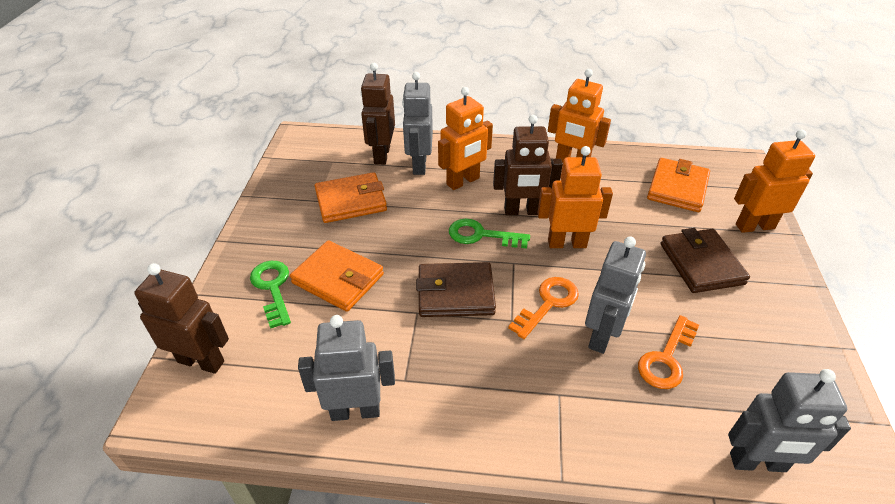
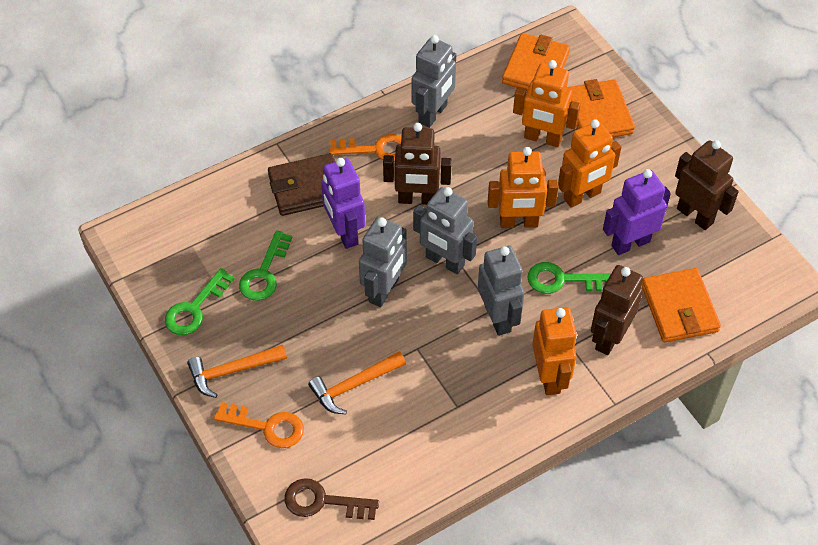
brown key: 0 -> 1
brown wallet: 2 -> 1
green key: 2 -> 3
orange hammer: 0 -> 2
purple robot: 0 -> 2

